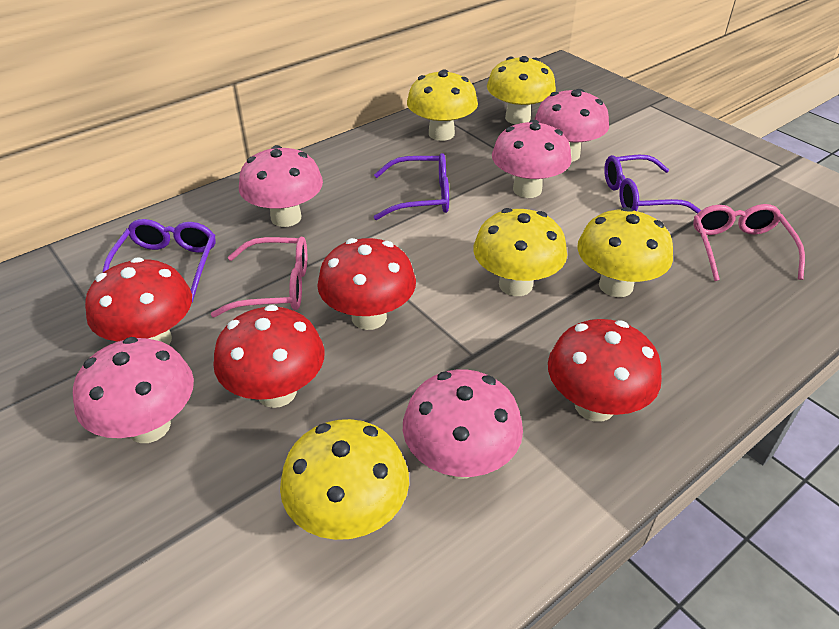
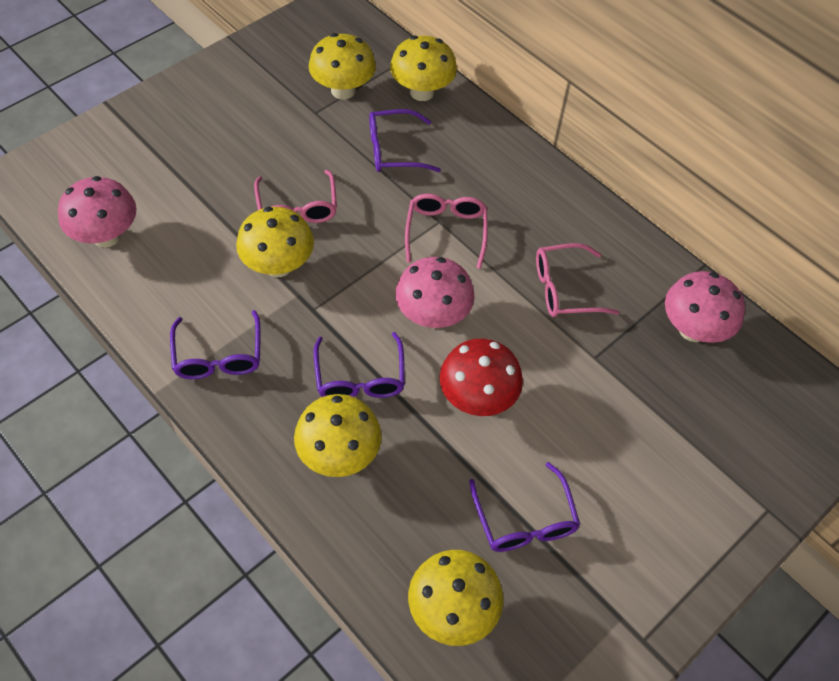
pink glasses: 2 -> 3
pink mushroom: 5 -> 3
purple glasses: 3 -> 4
red mushroom: 4 -> 1

